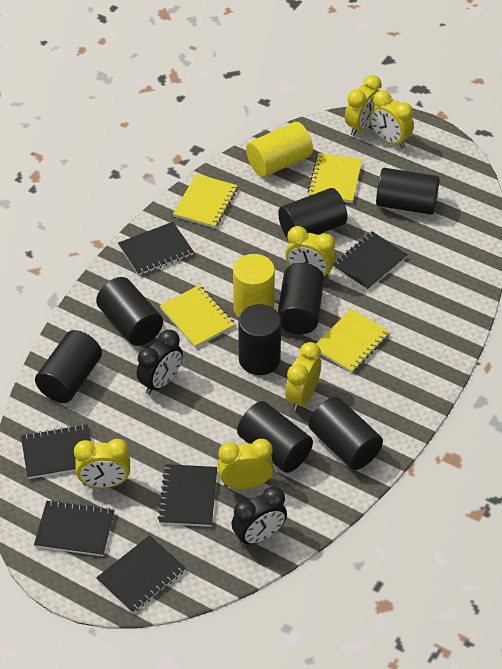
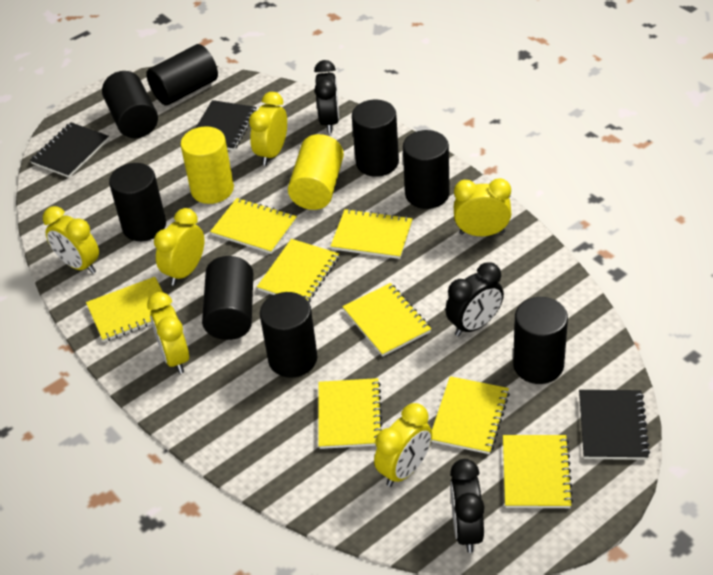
black clock: 2 -> 3
black notebook: 6 -> 3
yellow notebook: 4 -> 8

